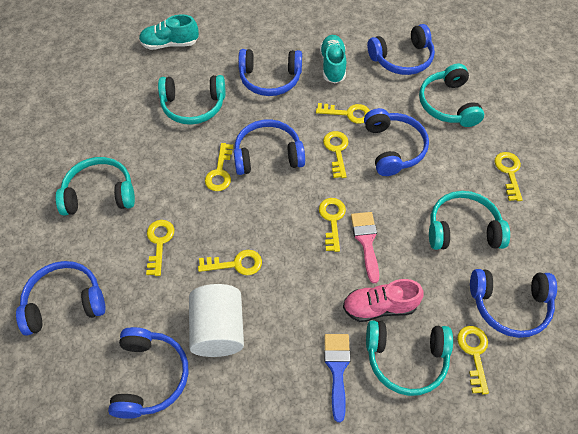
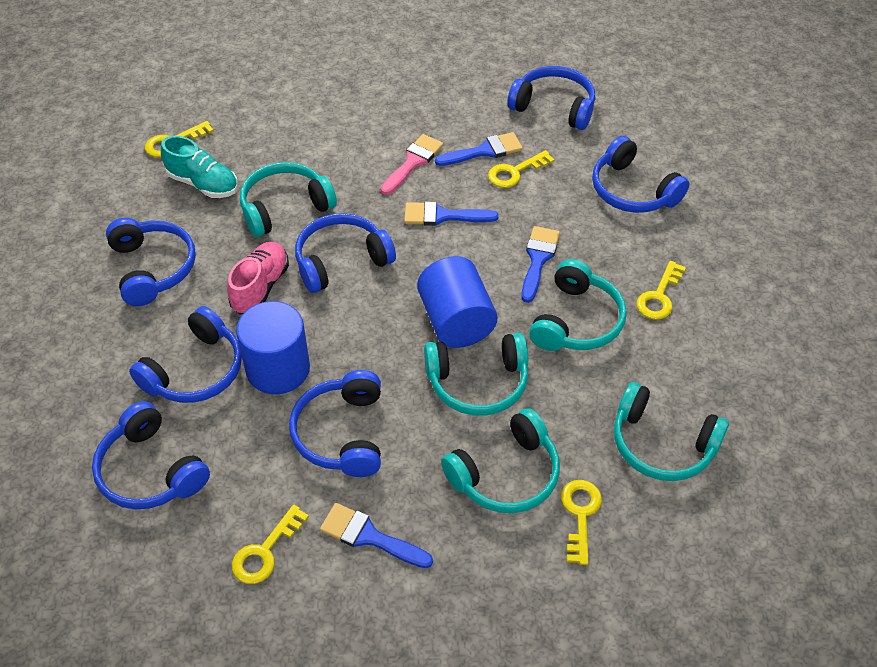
blue brush: 1 -> 4
blue cylinder: 0 -> 2
turquoise shoe: 2 -> 1
white cylinder: 1 -> 0
yellow key: 8 -> 5

